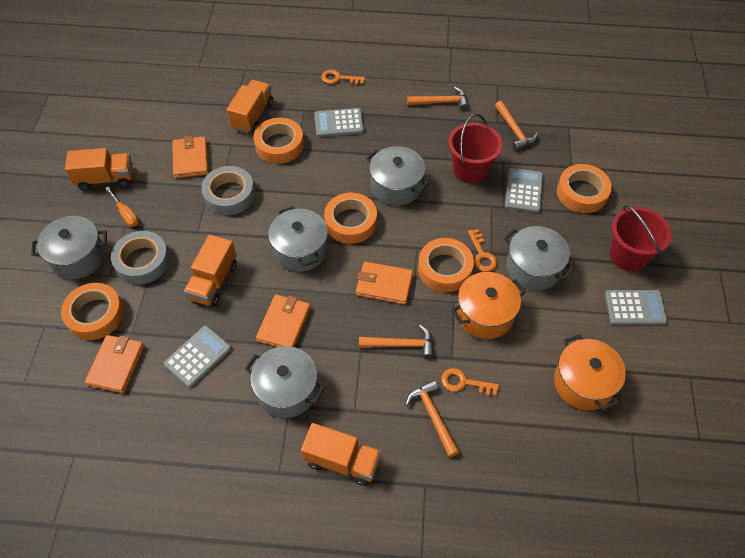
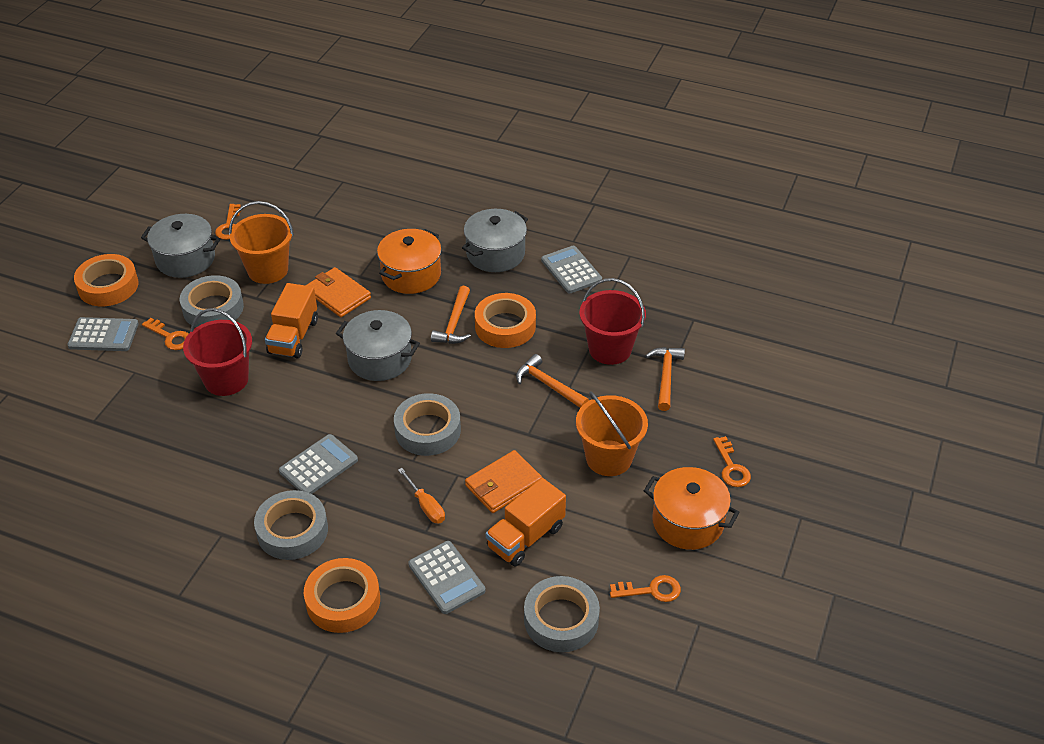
grey pot: 5 -> 3
grey tape: 2 -> 4
orange bucket: 0 -> 2
orange hammer: 4 -> 3
orange key: 3 -> 4
orange tape: 5 -> 3
orange truck: 4 -> 2
orange wallet: 4 -> 2

